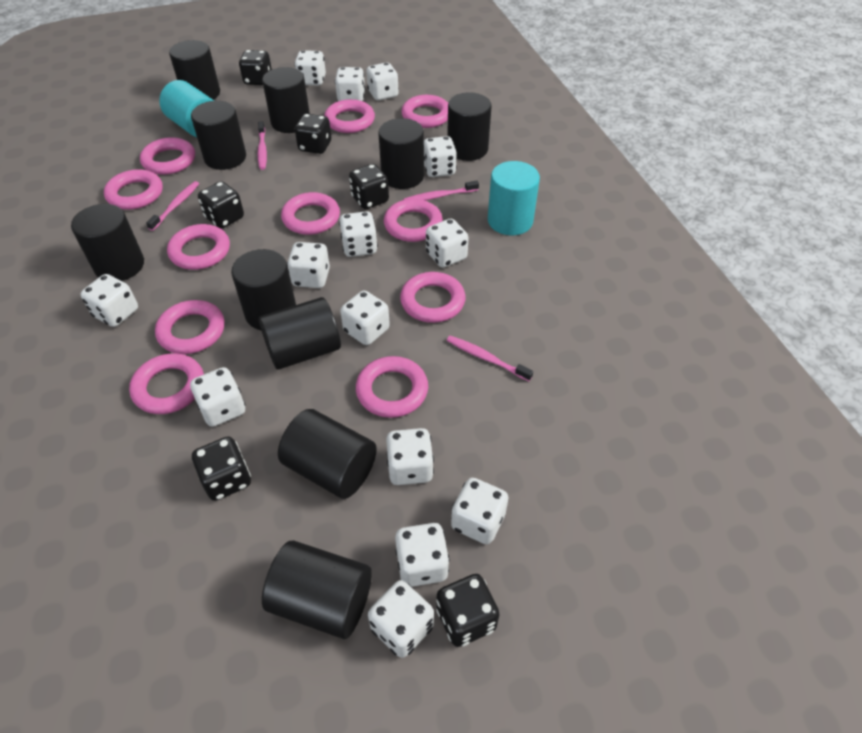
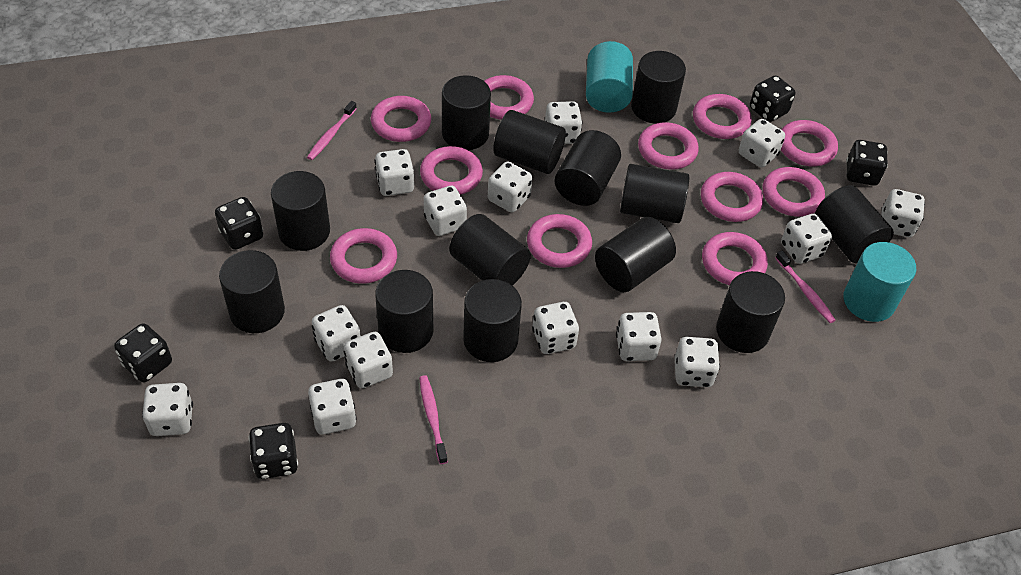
black cylinder: 10 -> 13
black dice: 6 -> 5
pink toothbrush: 4 -> 3

